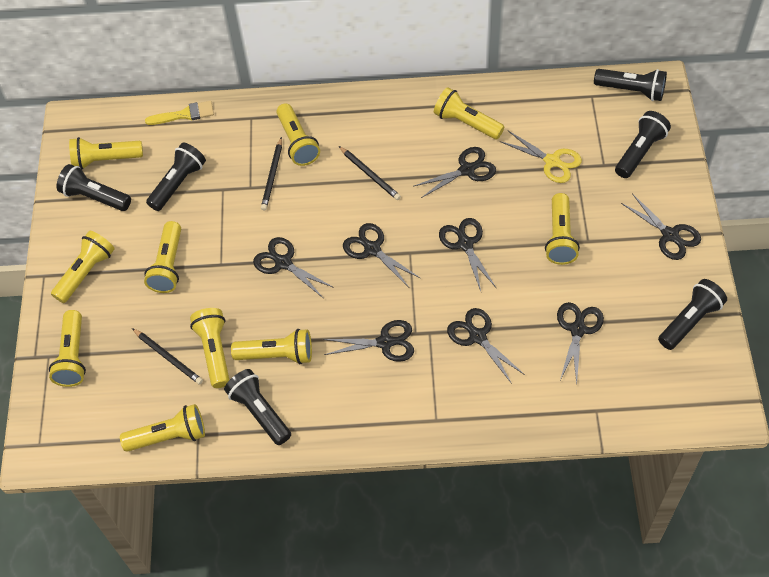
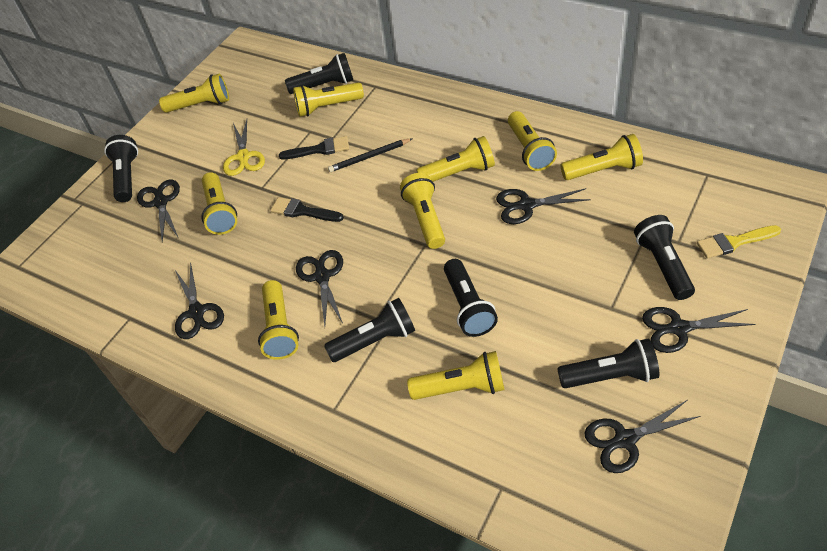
black brush: 0 -> 2
black pencil: 3 -> 1
black scissors: 8 -> 6
yellow flashlight: 10 -> 9

